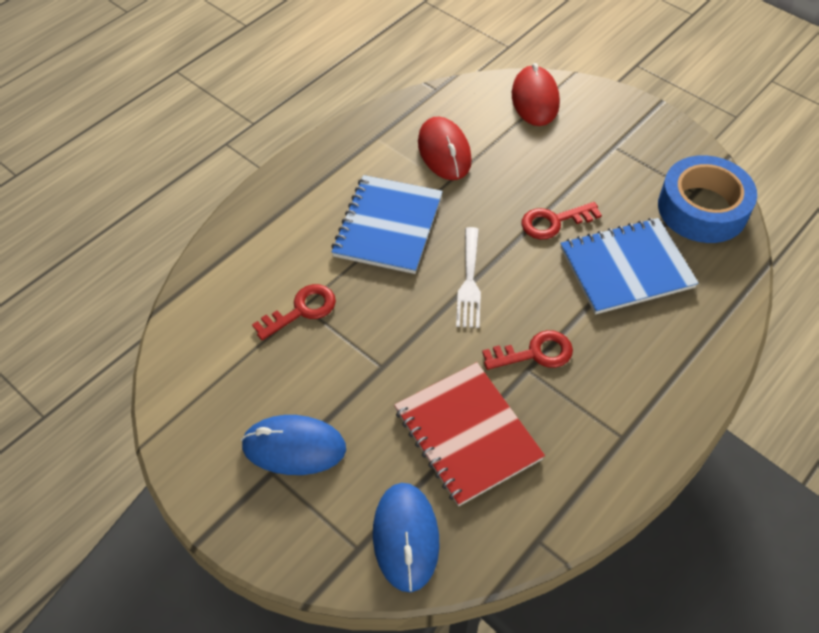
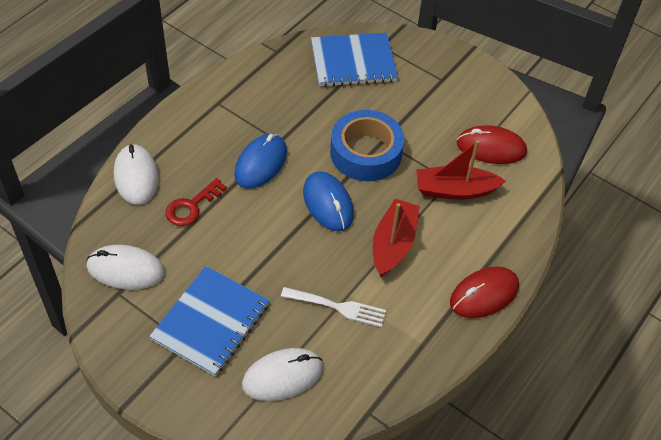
red boat: 0 -> 2
red key: 3 -> 1
red notebook: 1 -> 0
white mouse: 0 -> 3

